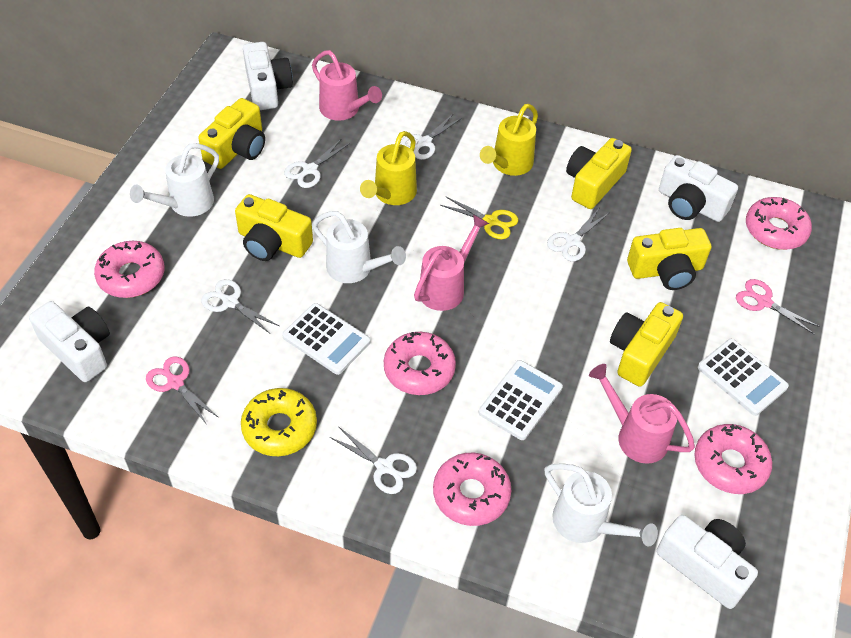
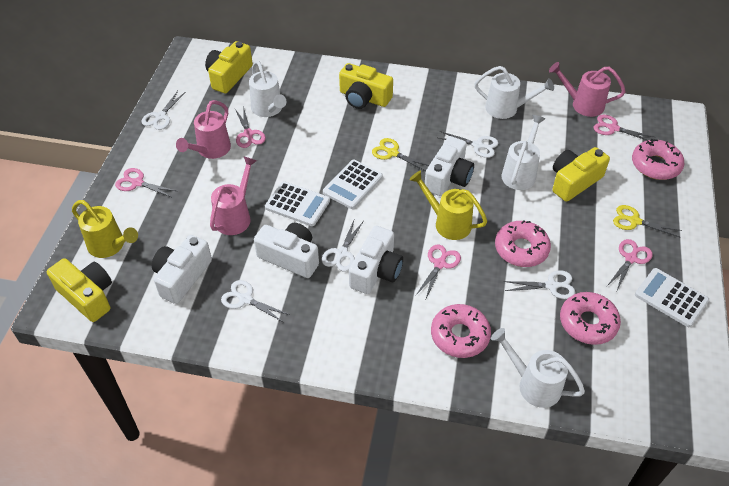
pink donut: 5 -> 4
pink scissors: 2 -> 5
white watering can: 3 -> 4
yellow camera: 5 -> 4
yellow donut: 1 -> 0
yellow scissors: 1 -> 2

